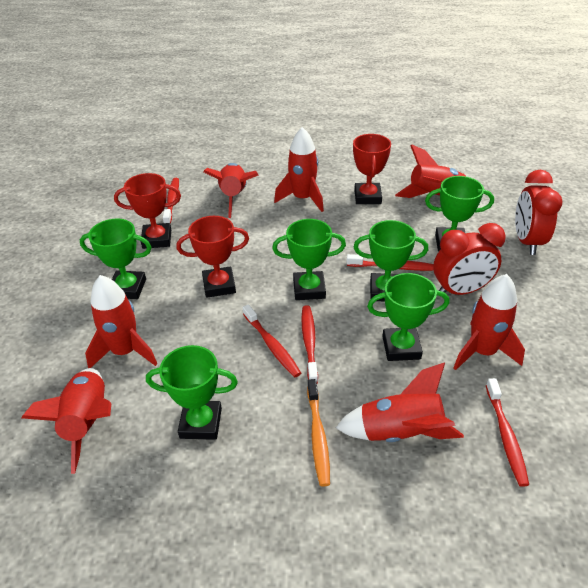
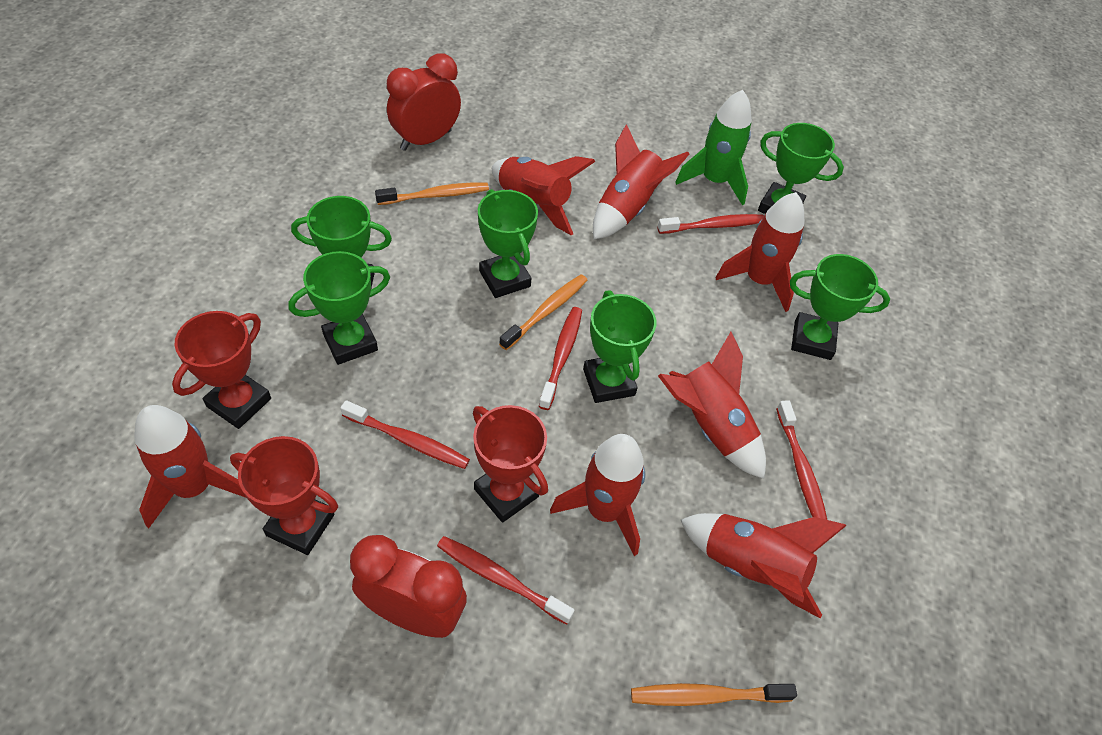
green rocket: 0 -> 1
orange toothbrush: 1 -> 3

